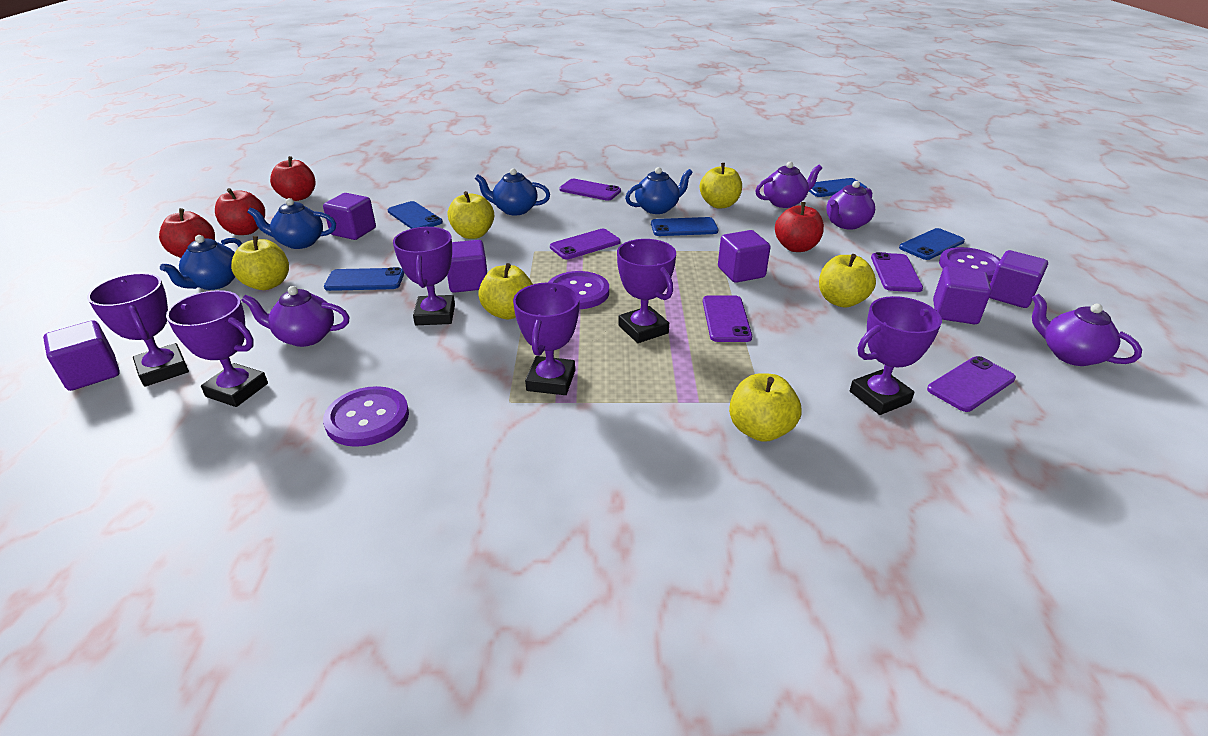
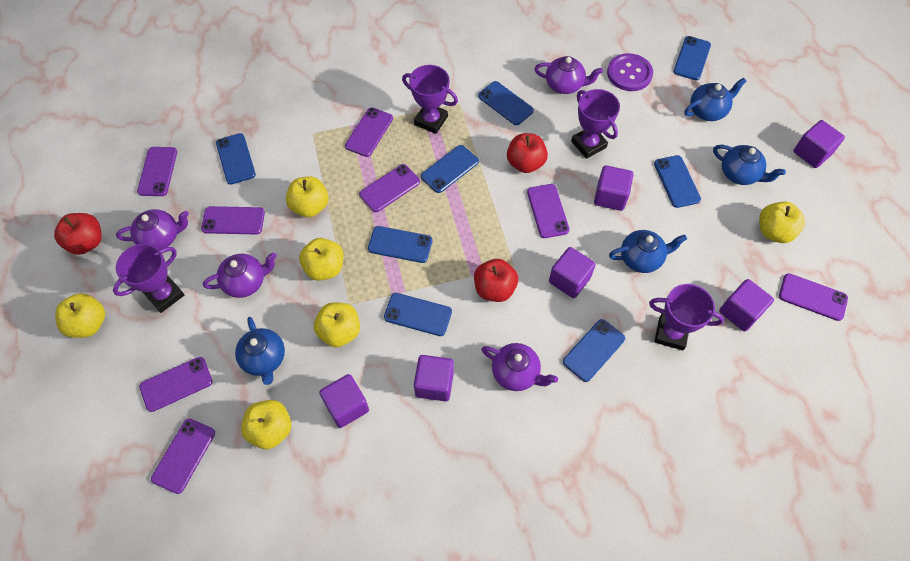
blue phone: 5 -> 8
purple button: 3 -> 1
purple phone: 5 -> 8
purple trophy: 6 -> 4
red apple: 4 -> 3

